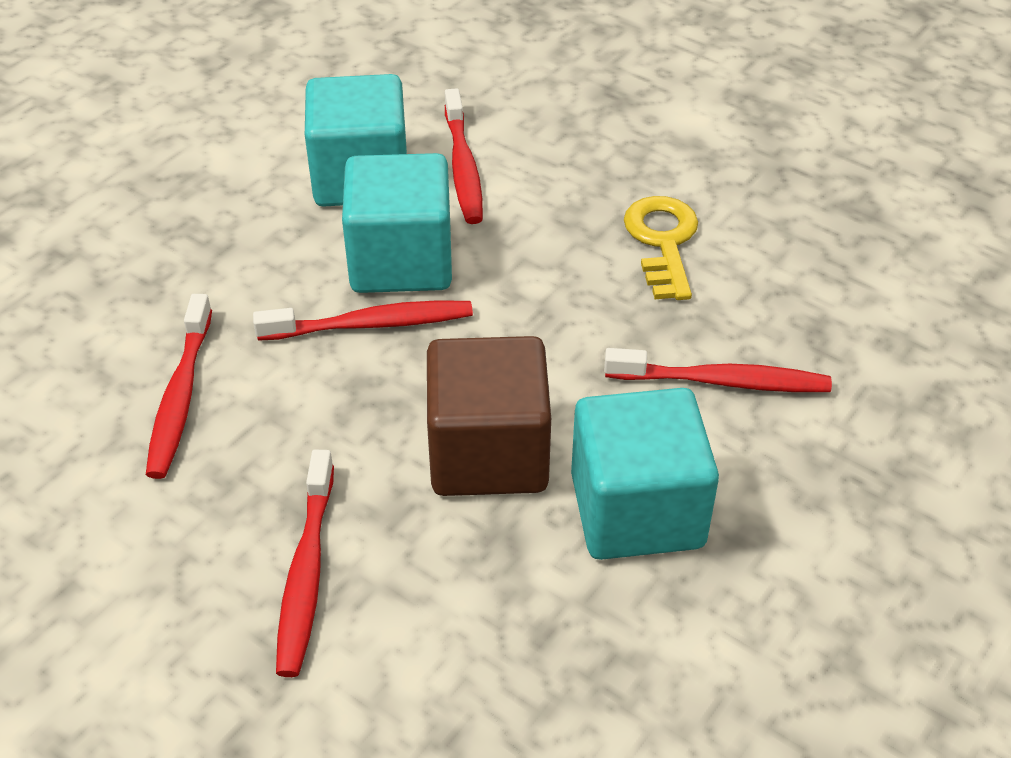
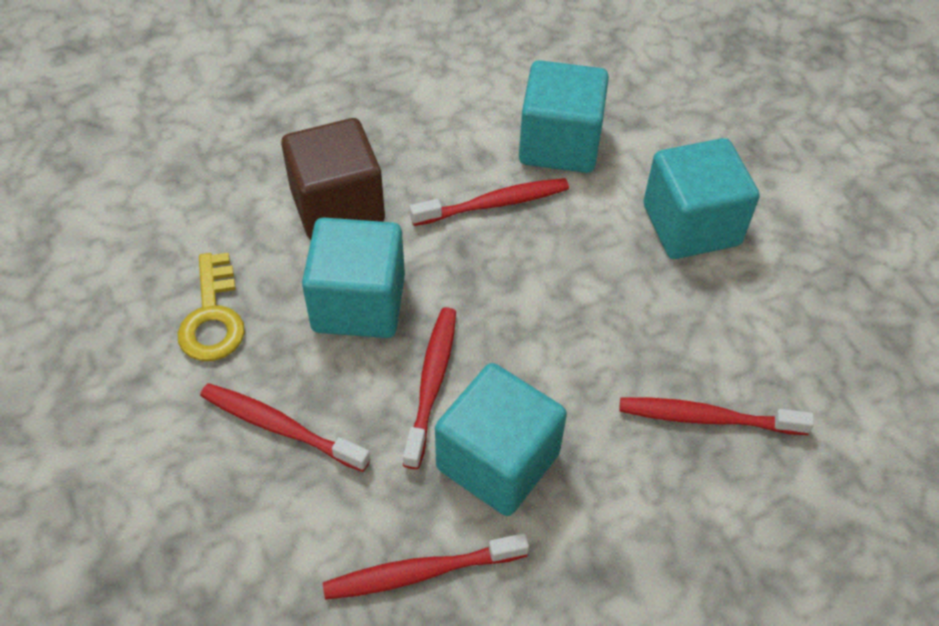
turquoise cube: 3 -> 4

